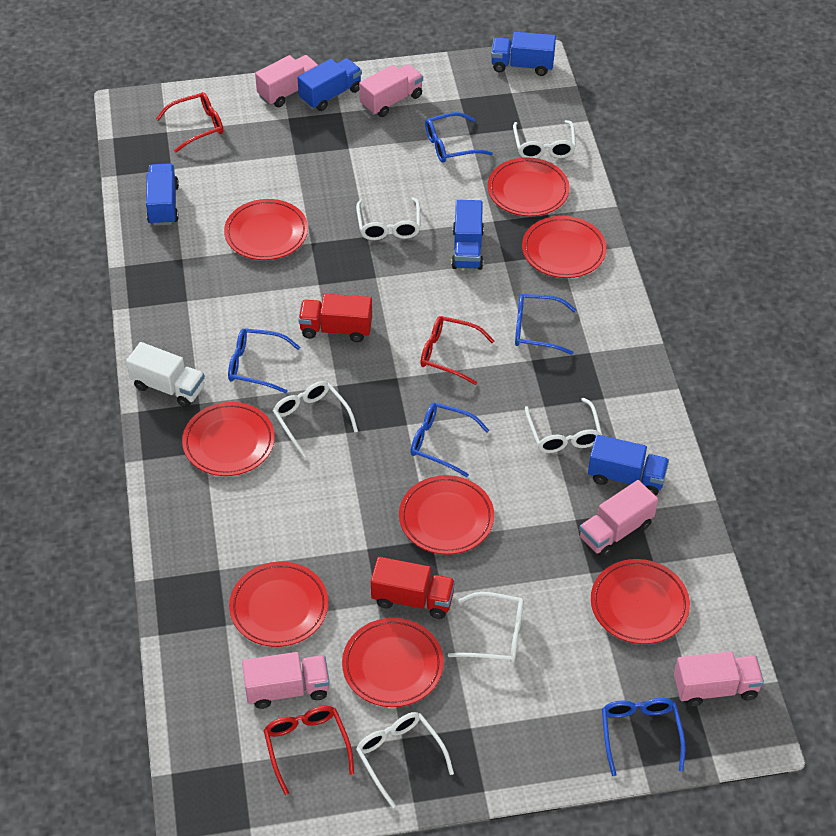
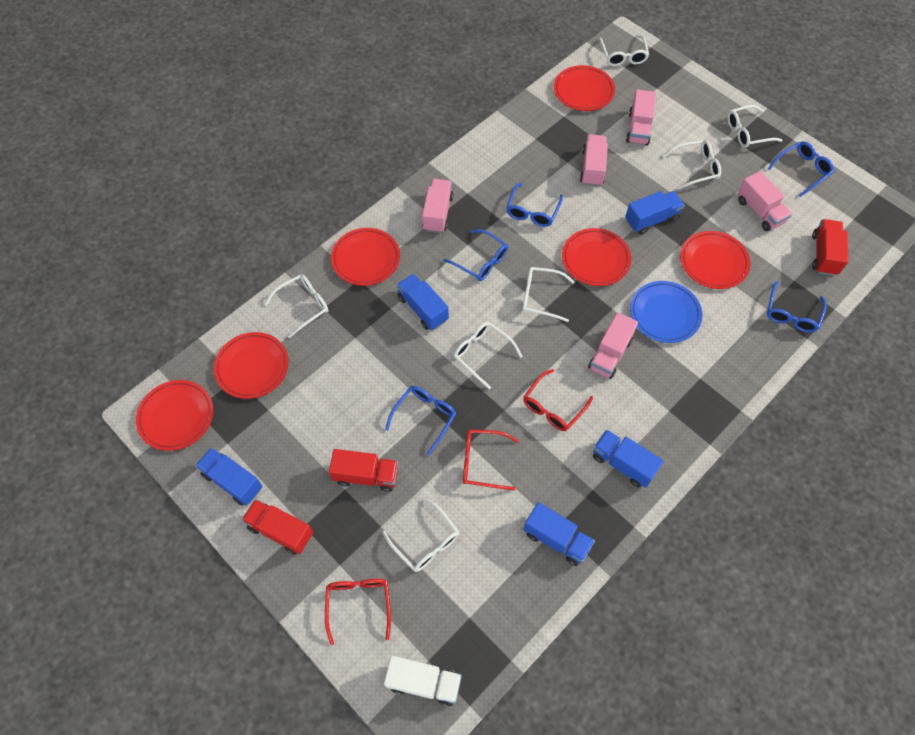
blue plate: 0 -> 1
red plate: 8 -> 6
red truck: 2 -> 3
white glasses: 6 -> 7

